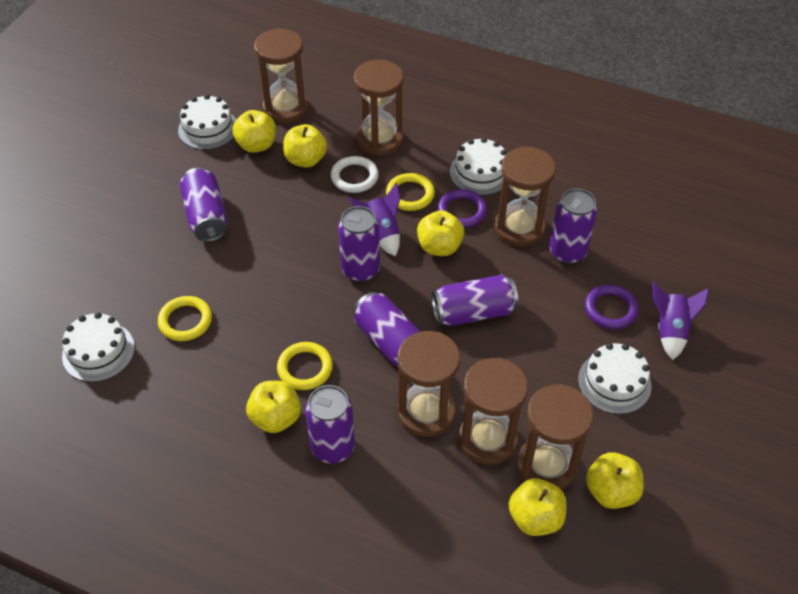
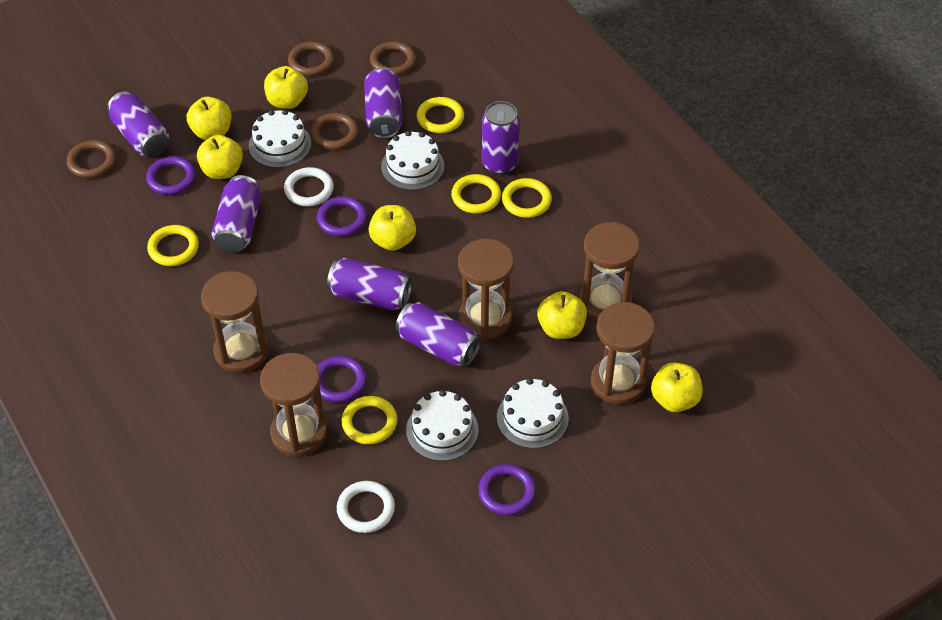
brown hourglass: 6 -> 5
brown ring: 0 -> 4
purple ring: 2 -> 4
purple rocket: 2 -> 0
white ring: 1 -> 2
yellow ring: 3 -> 5

